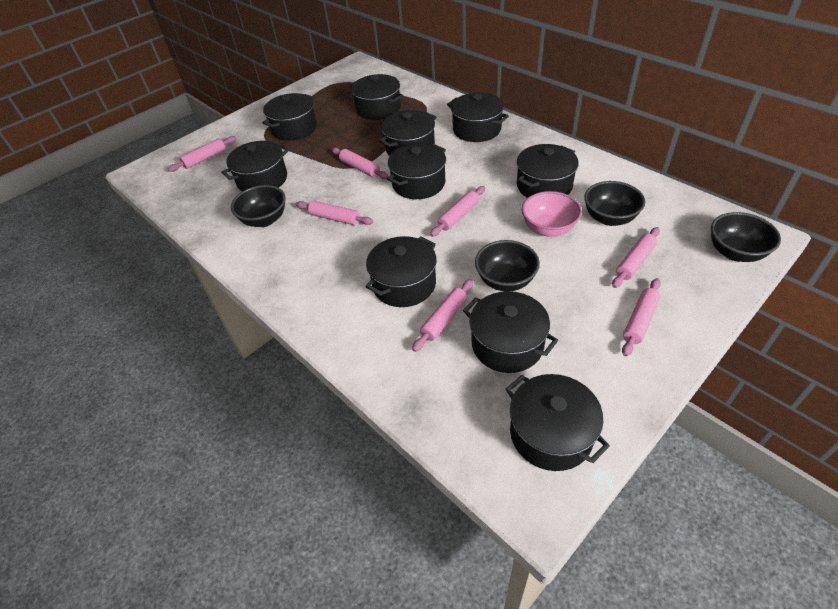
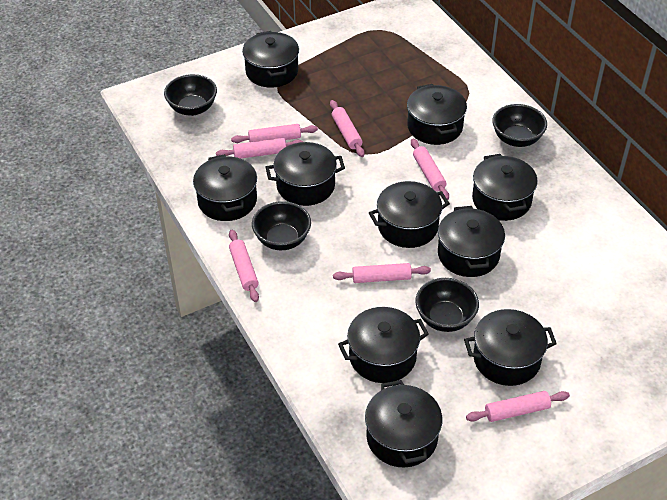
pink bowl: 1 -> 0

